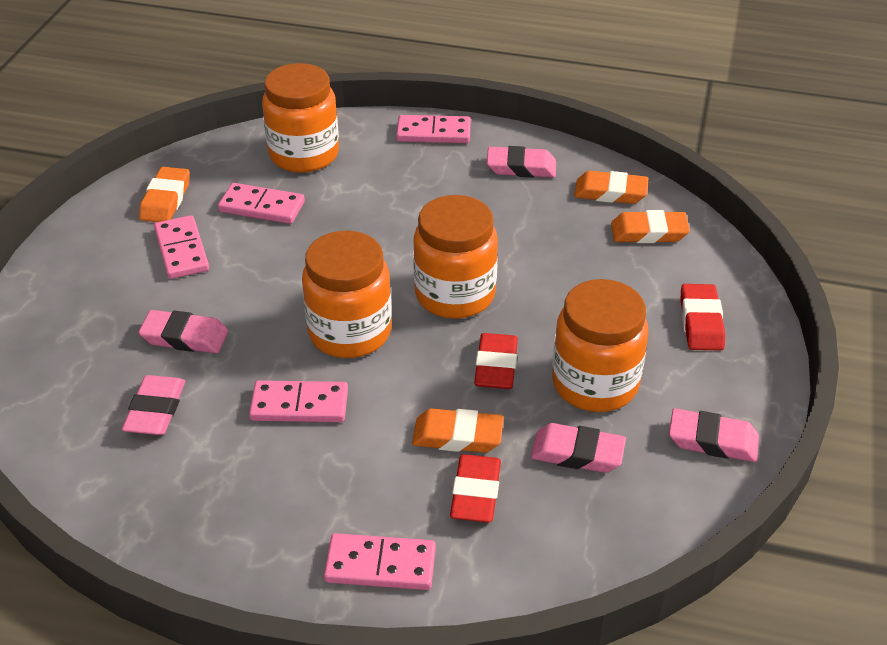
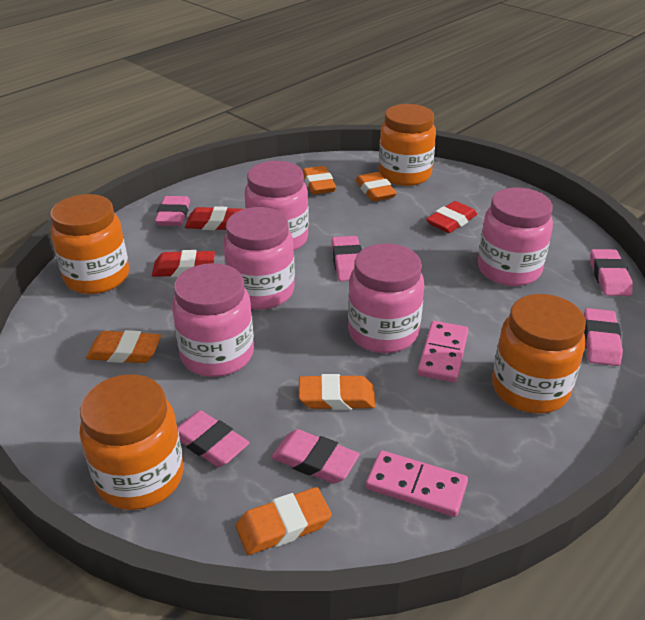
orange eraser: 4 -> 5
pink domino: 5 -> 2
pink eraser: 5 -> 6
pink jar: 0 -> 5

